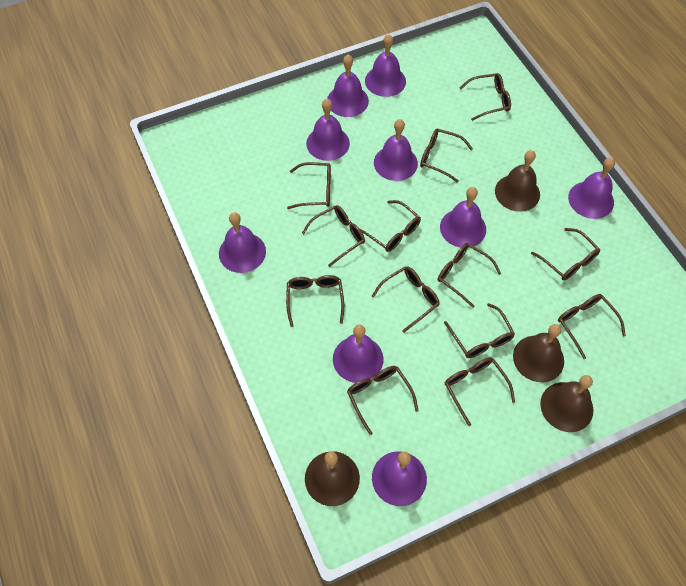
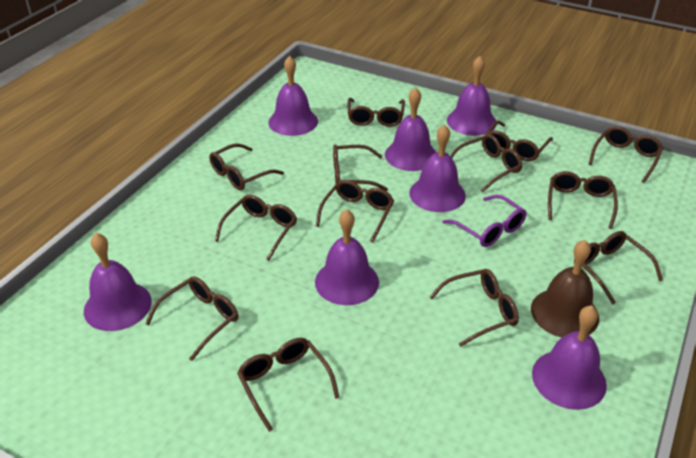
brown bell: 4 -> 1
purple bell: 9 -> 7
purple glasses: 0 -> 1

